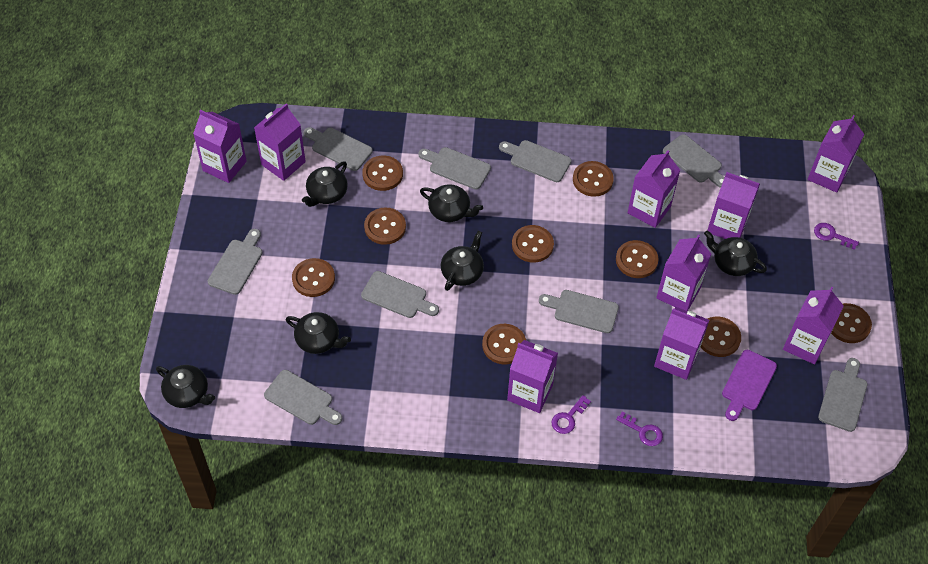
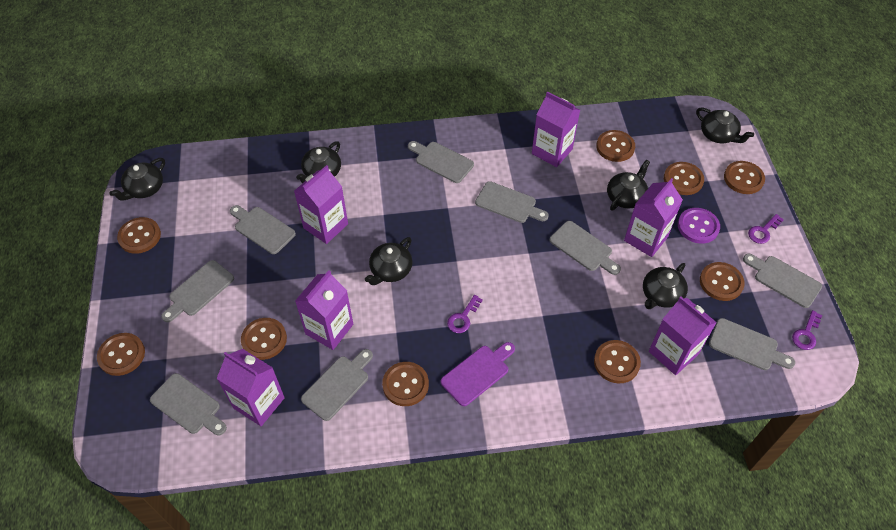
purple button: 0 -> 1
purple carton: 9 -> 6

